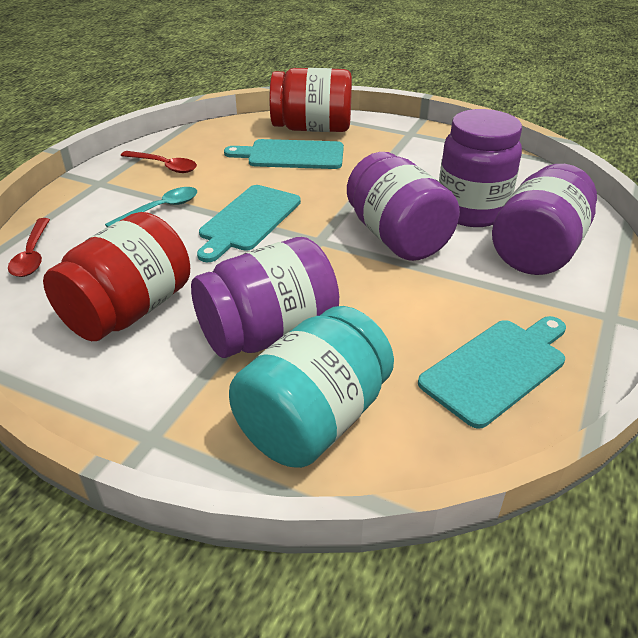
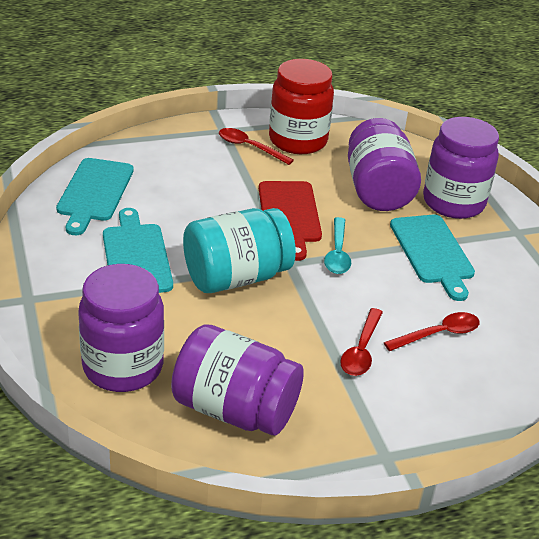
red cutting board: 0 -> 1
red jar: 2 -> 1
red spoon: 2 -> 3

